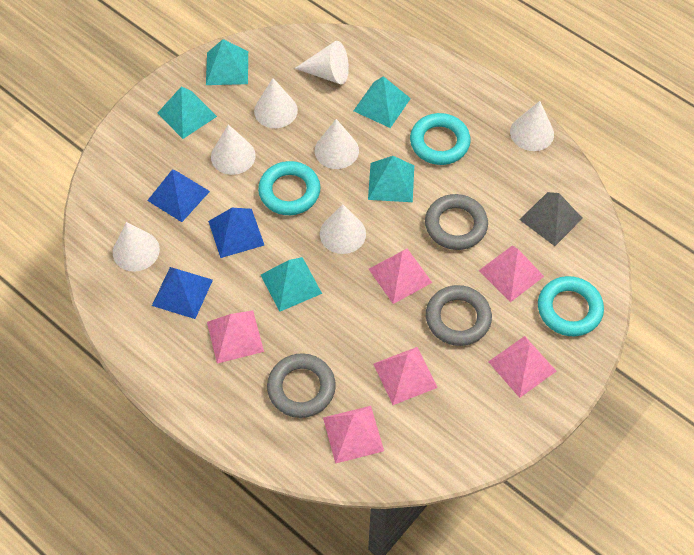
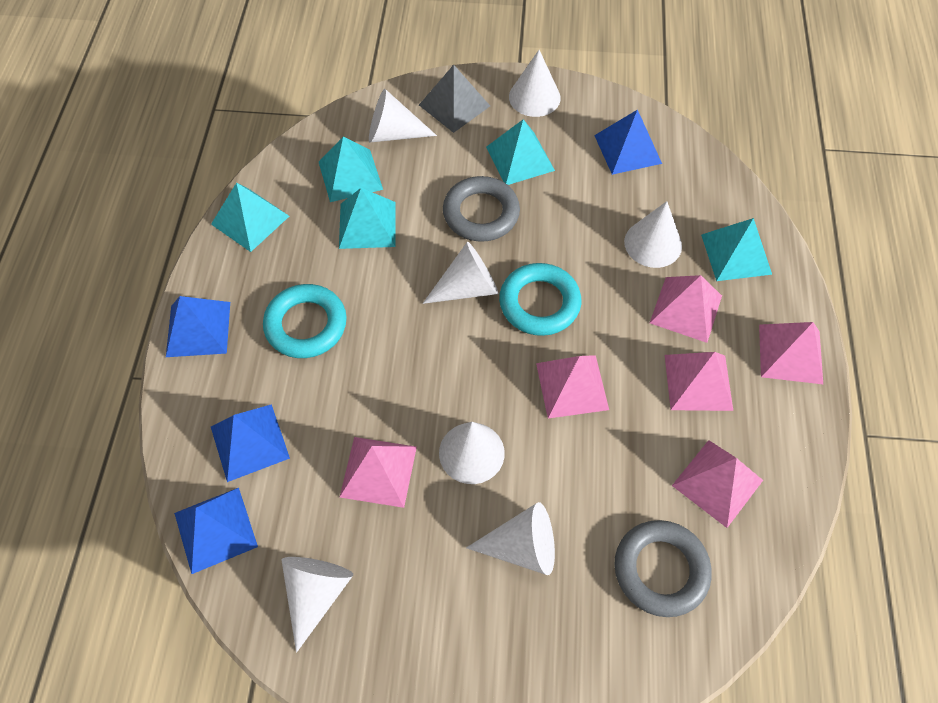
blue pyramid: 3 -> 4
grey ring: 3 -> 2
turquoise ring: 3 -> 2

